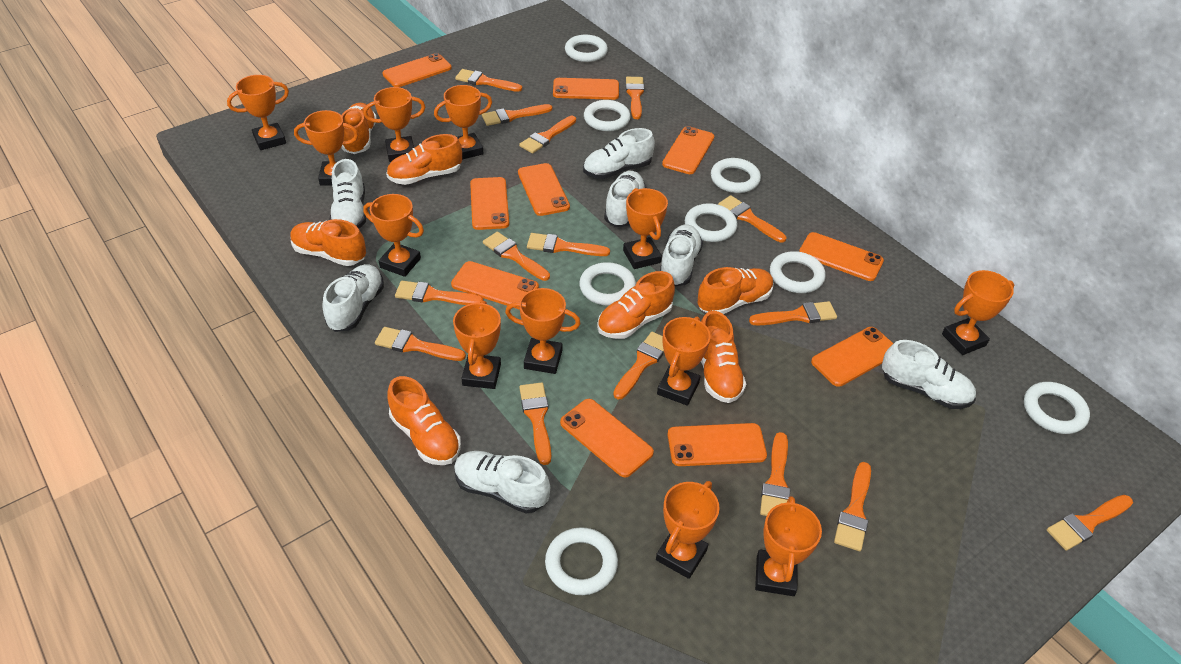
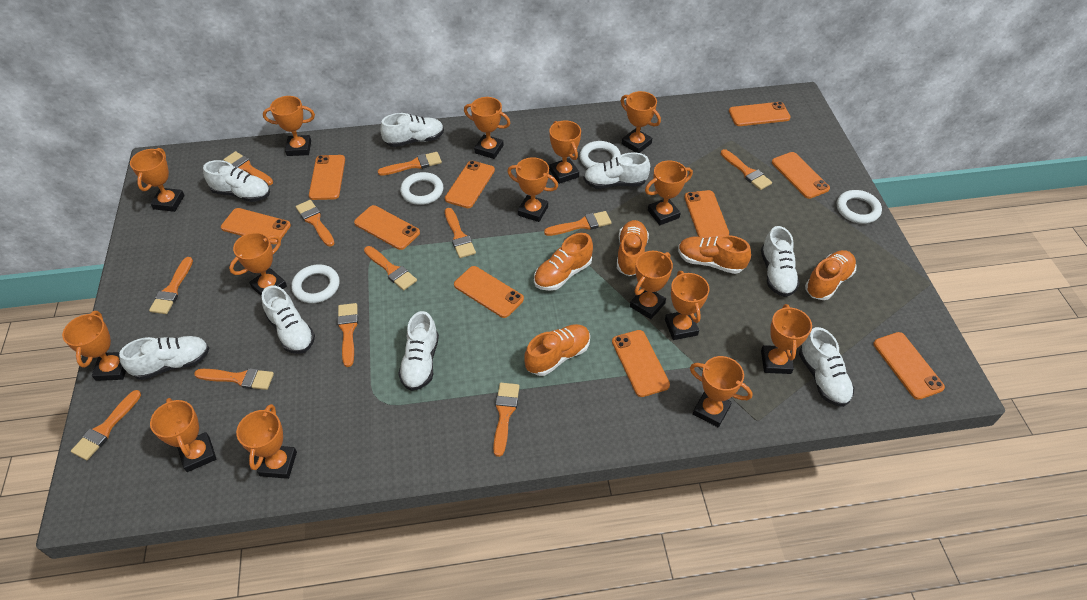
orange brush: 15 -> 12
orange shoe: 7 -> 5
orange trophy: 12 -> 15
white ring: 8 -> 4
white shoe: 7 -> 8

